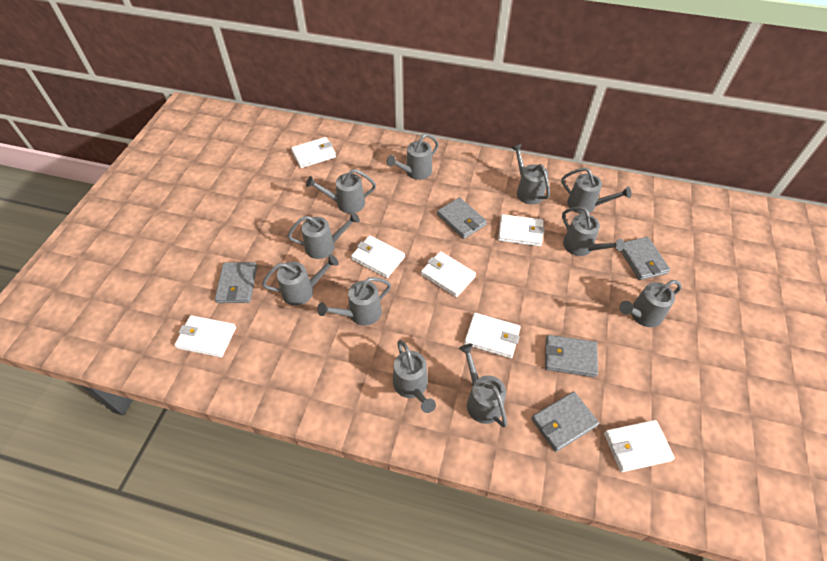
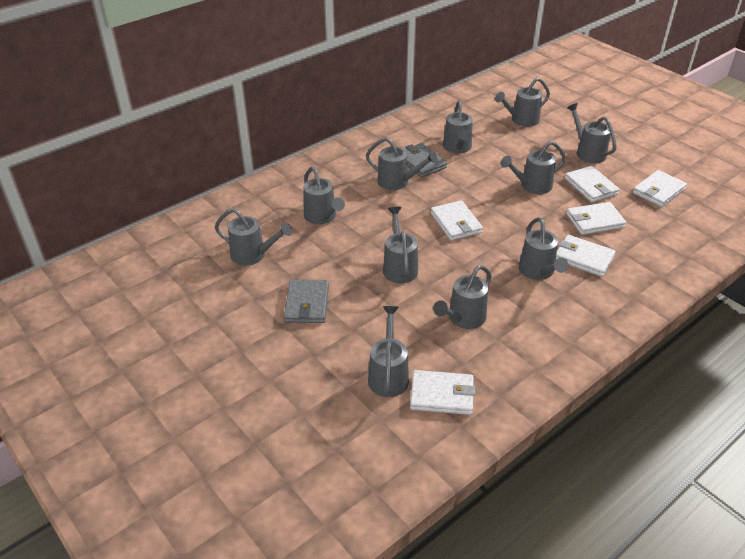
grey wallet: 5 -> 2
white wallet: 7 -> 6

